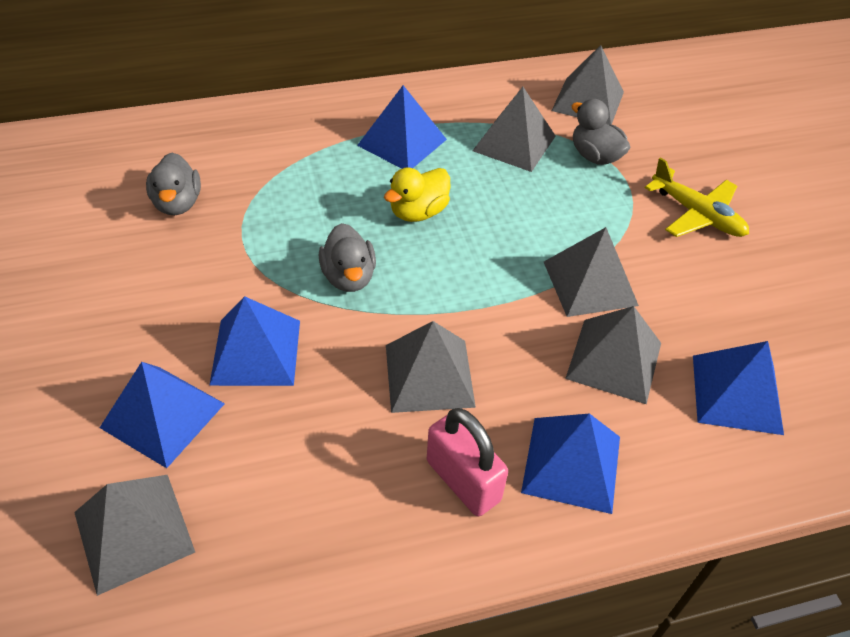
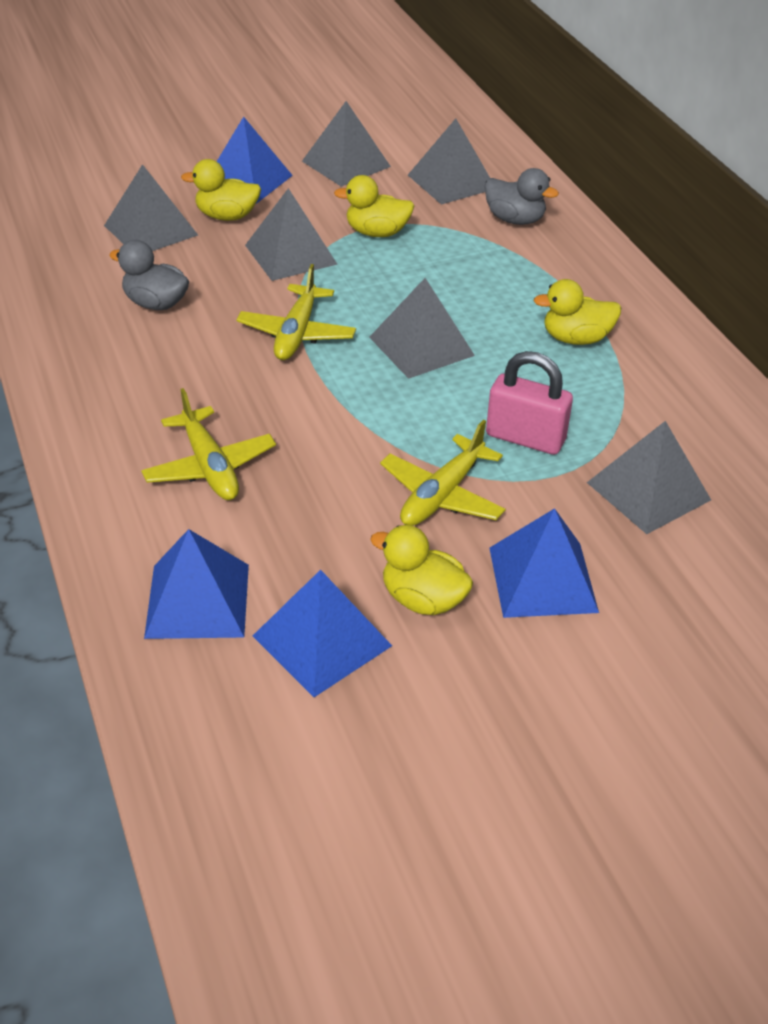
blue pyramid: 5 -> 4
grey duck: 3 -> 2
yellow duck: 1 -> 4
yellow plane: 1 -> 3

